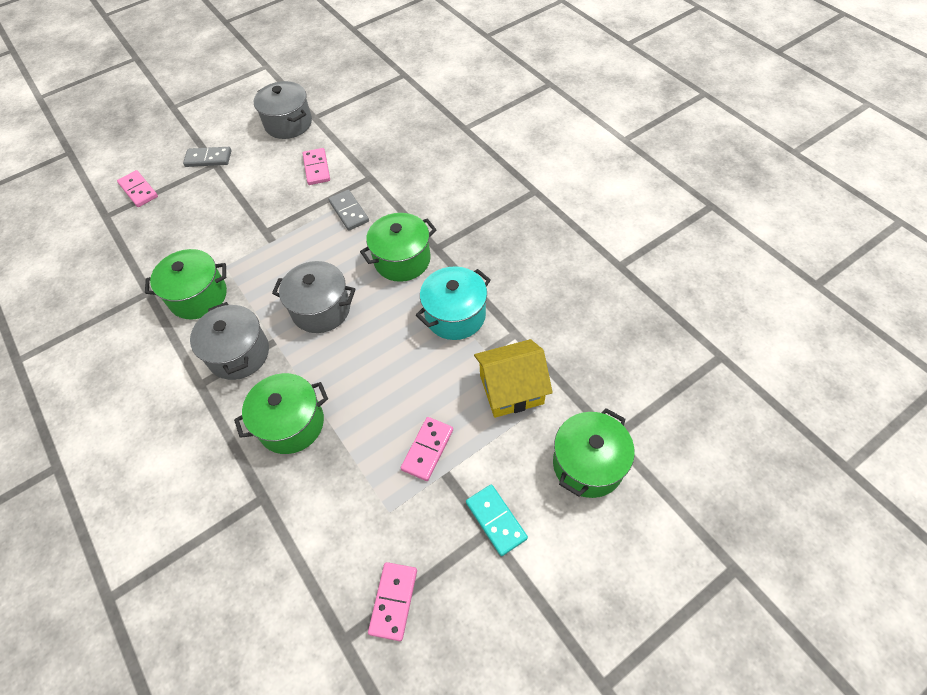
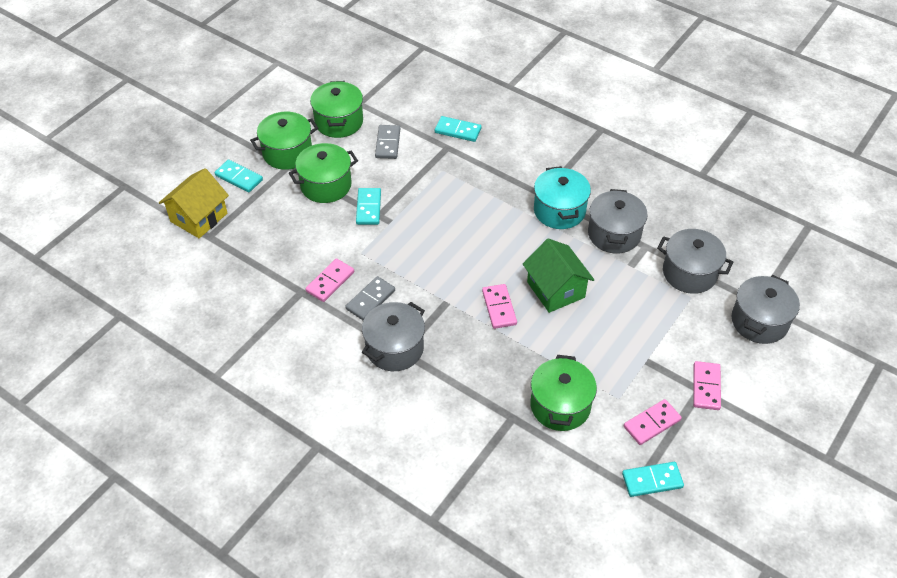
green house: 0 -> 1
grey pot: 3 -> 4
turquoise domino: 1 -> 4

